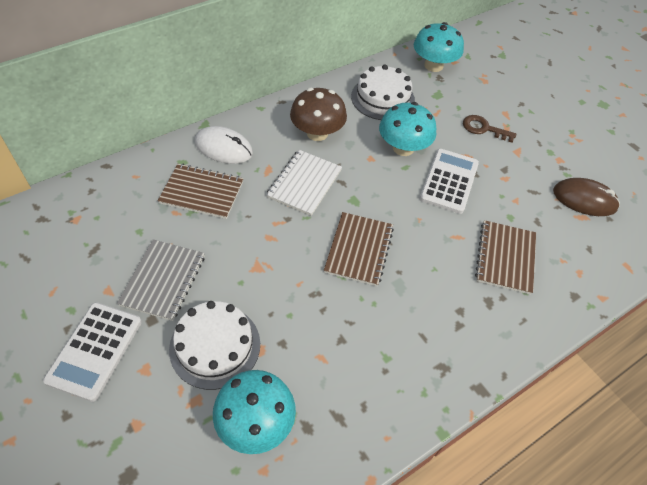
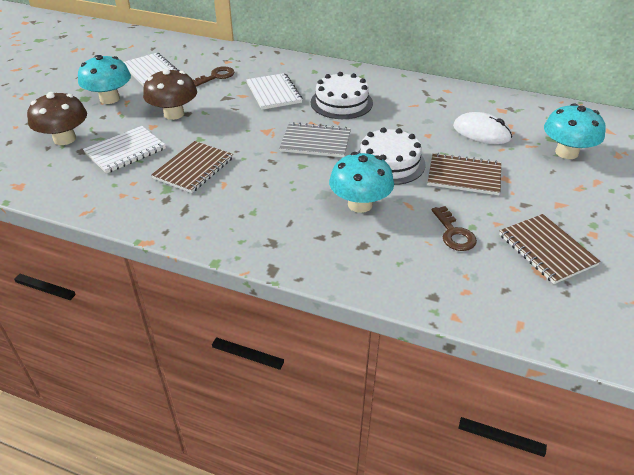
brown key: 1 -> 2
brown mouse: 1 -> 0
brown mushroom: 1 -> 2
white calculator: 2 -> 0
white notebook: 1 -> 3

